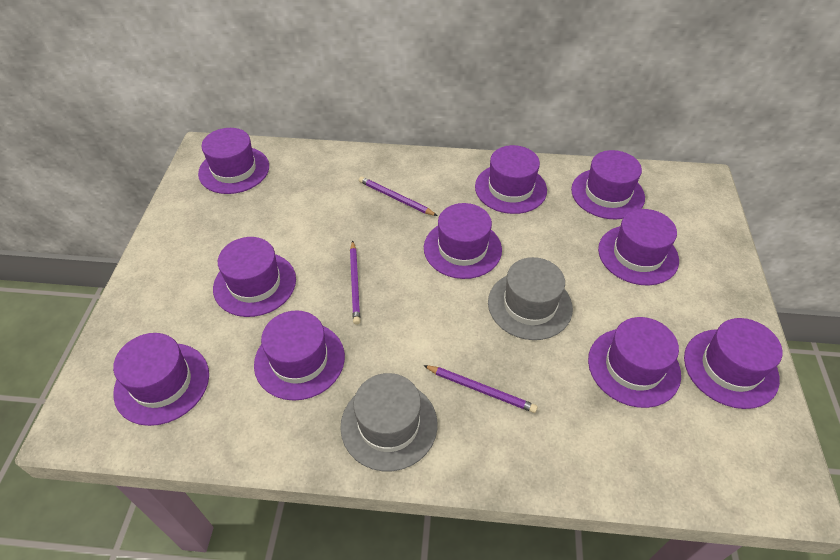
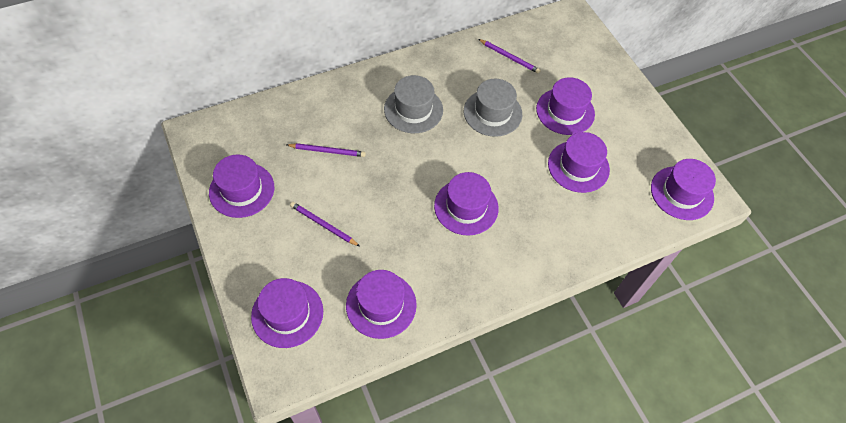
purple hat: 10 -> 7

